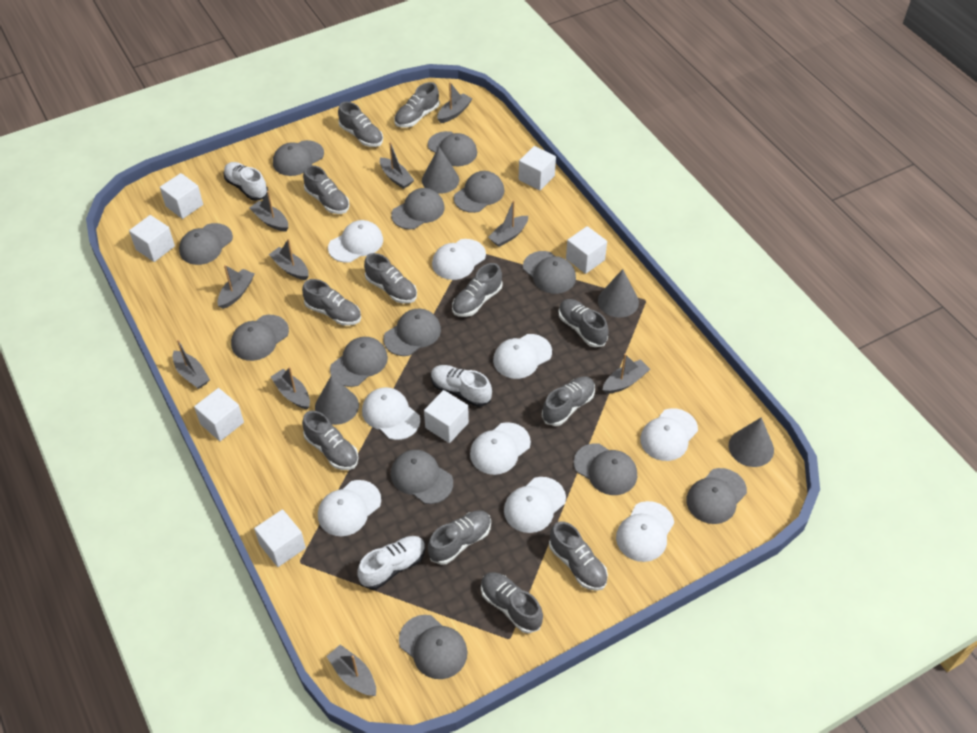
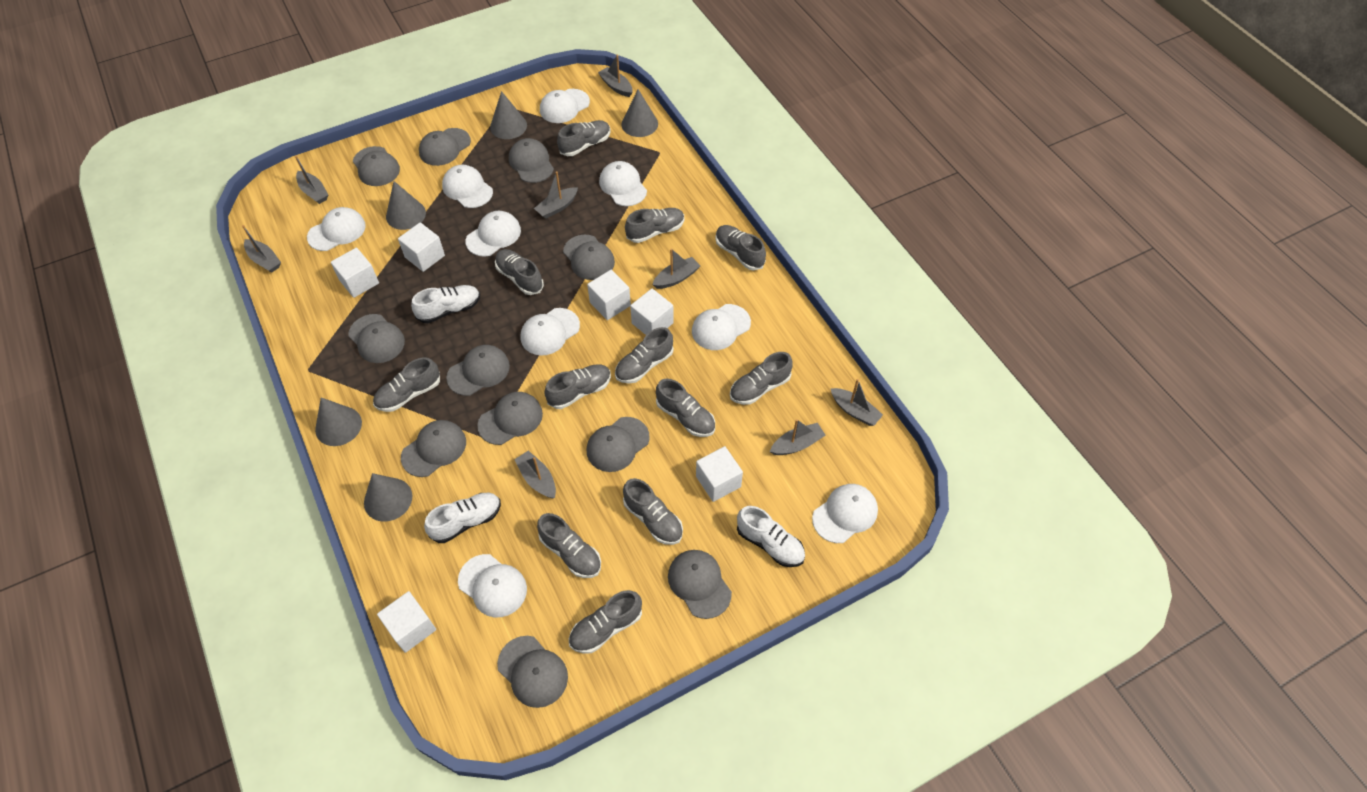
grey boat: 10 -> 8
grey cap: 13 -> 11
grey cone: 4 -> 5
white cube: 7 -> 6

